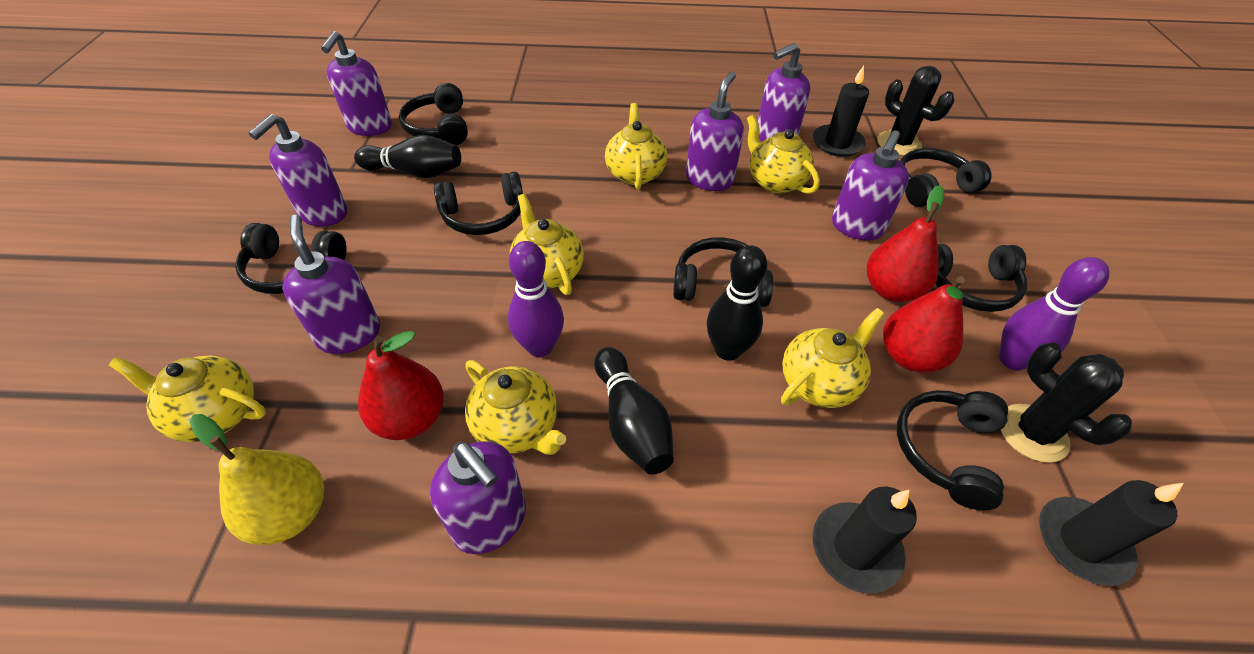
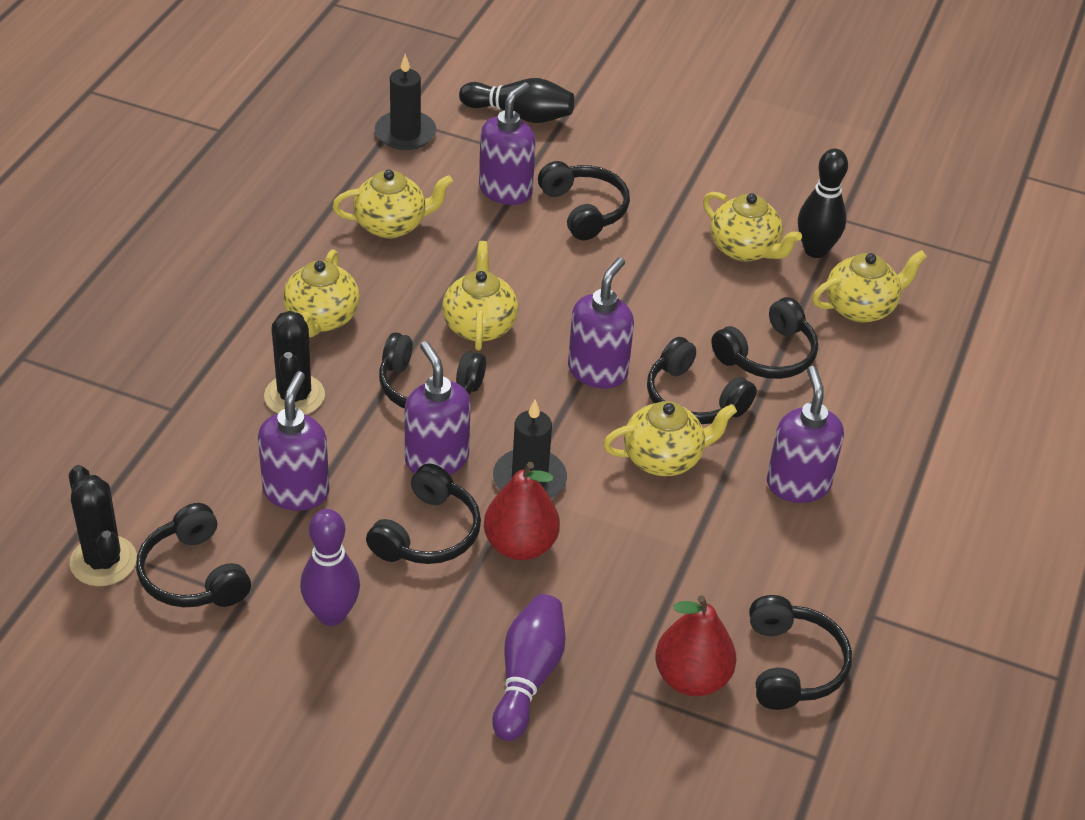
black bowling pin: 3 -> 2
black candle: 3 -> 2
purple soap dispenser: 7 -> 5
red pear: 3 -> 2
yellow pear: 1 -> 0

